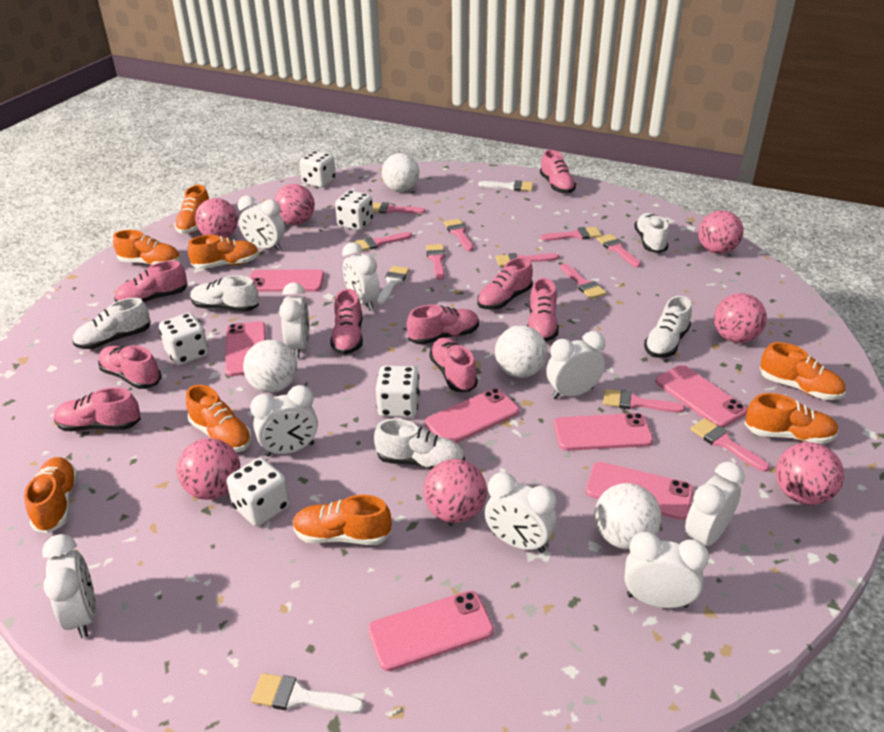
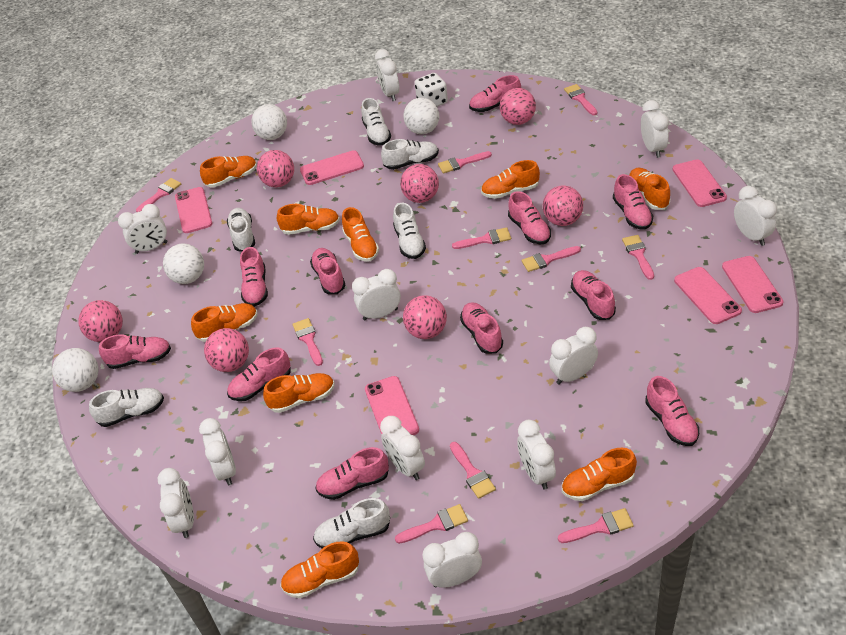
orange shoe: 8 -> 9
pink phone: 7 -> 6
pink shoe: 9 -> 11
white brush: 3 -> 0
white clock: 9 -> 11
white dice: 5 -> 1
white shoe: 5 -> 6

